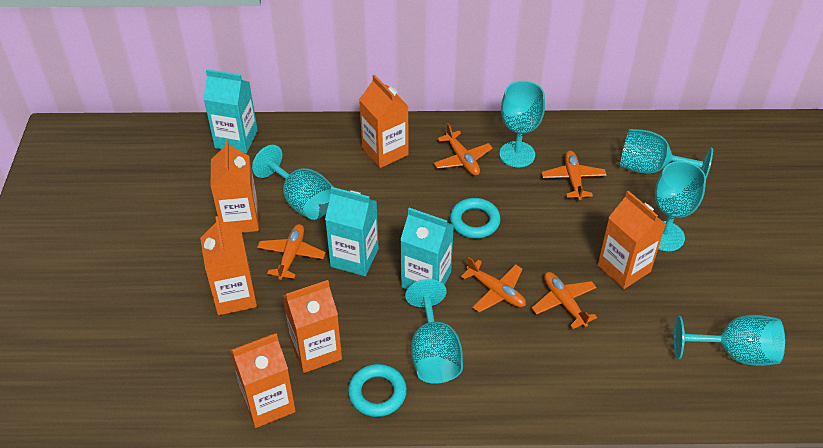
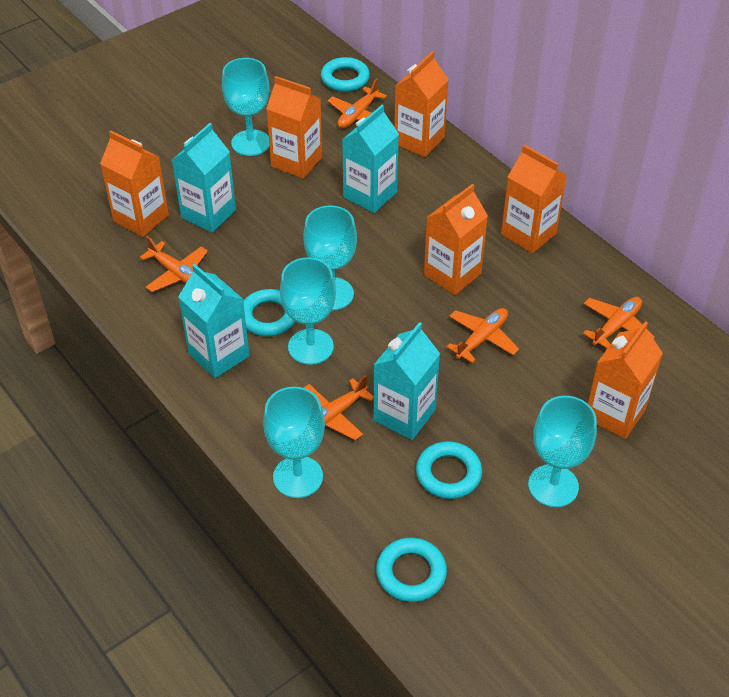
turquoise carton: 3 -> 4
turquoise goblet: 6 -> 5
turquoise ring: 2 -> 4

